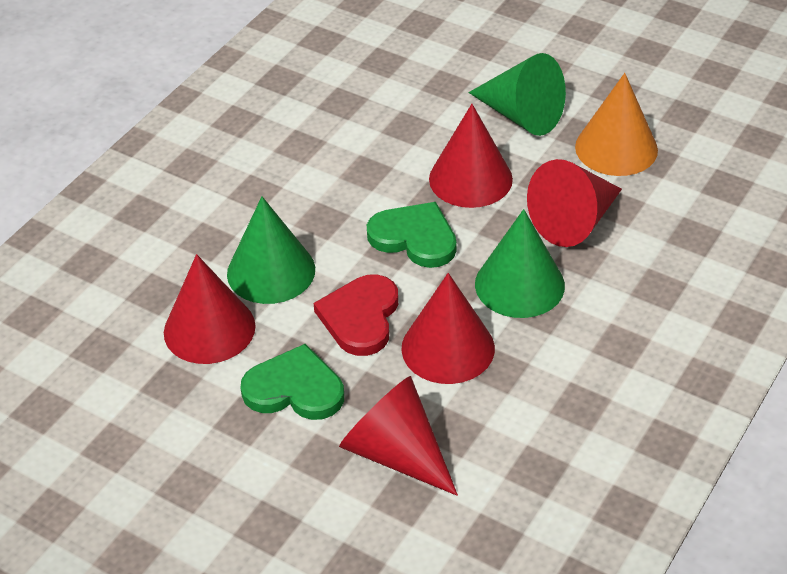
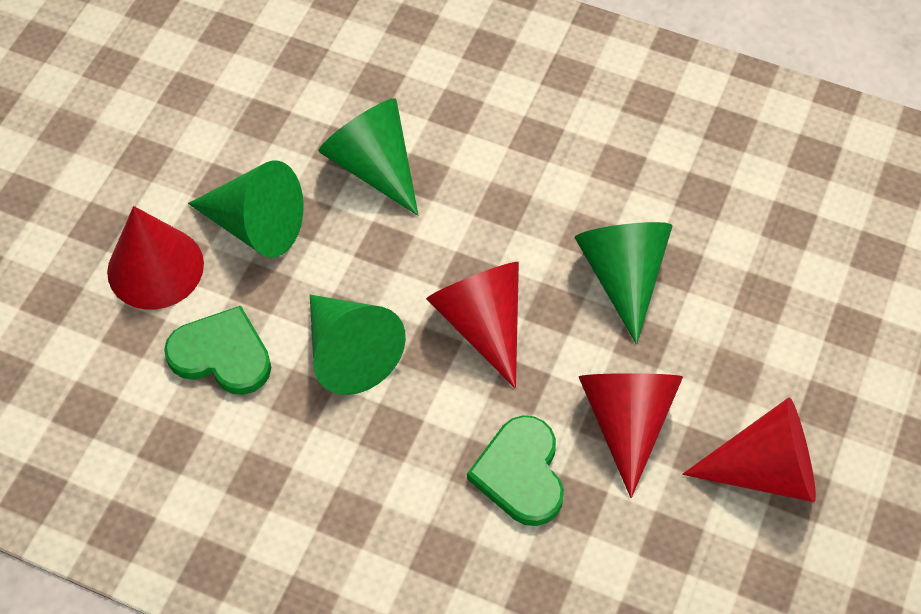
green cone: 3 -> 4
orange cone: 1 -> 0
red cone: 5 -> 4
red heart: 1 -> 0

